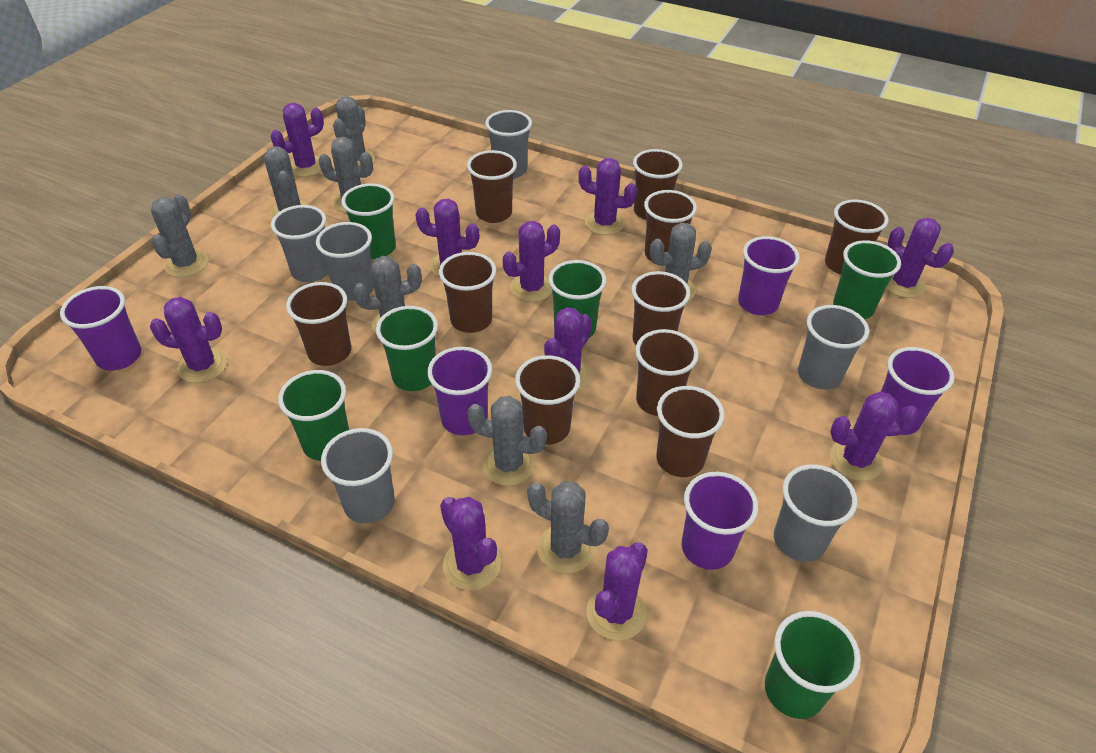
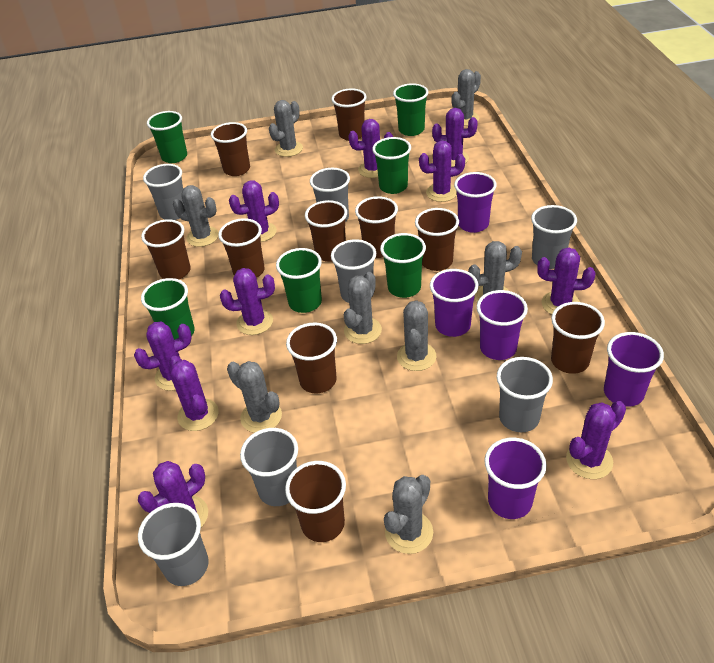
grey cup: 6 -> 7

